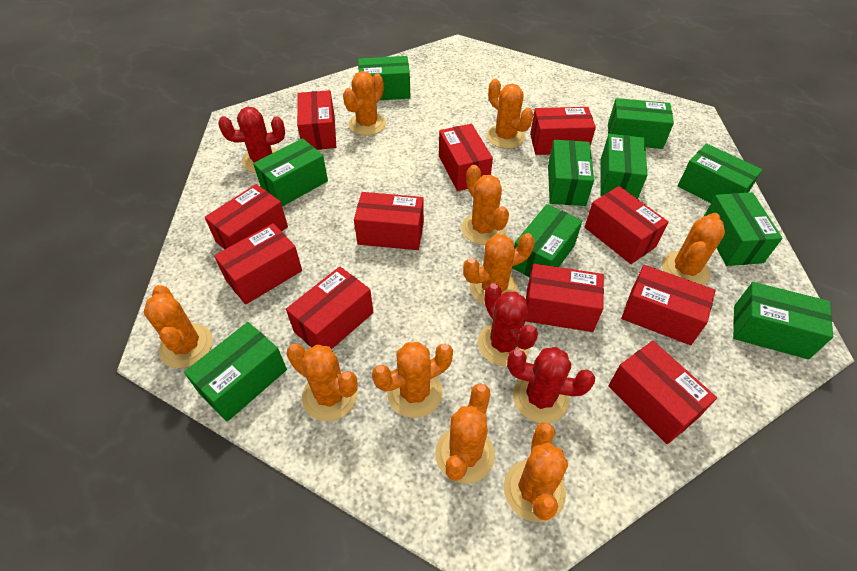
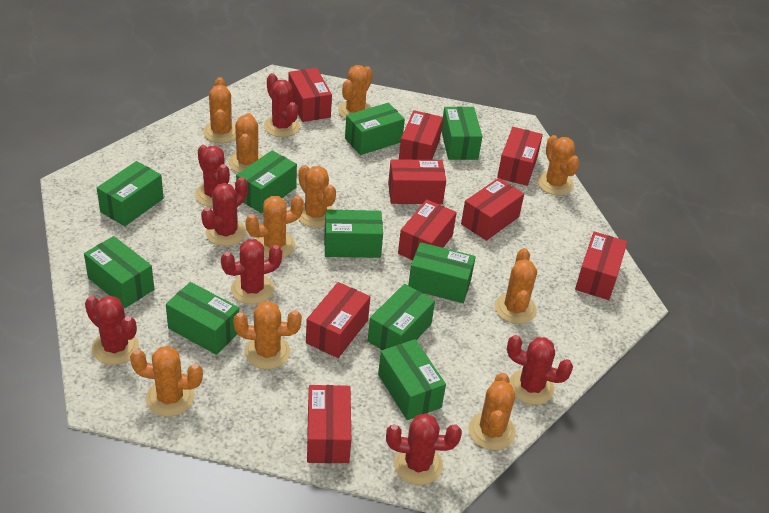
red box: 11 -> 9
red cactus: 3 -> 7

